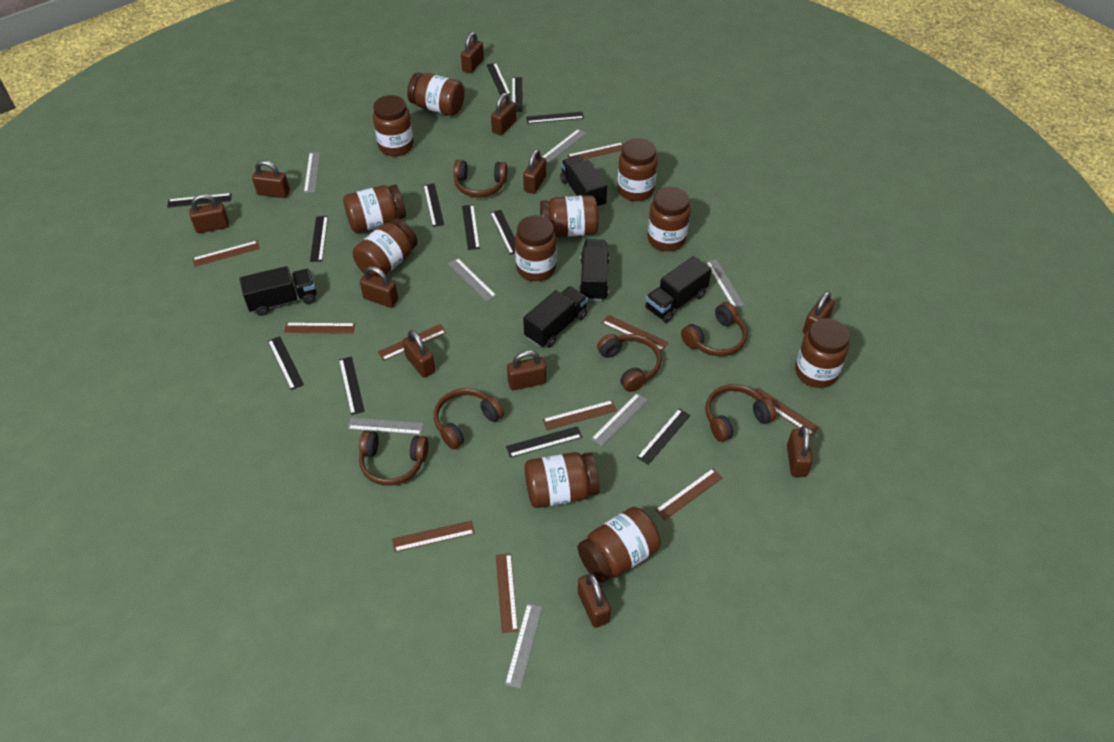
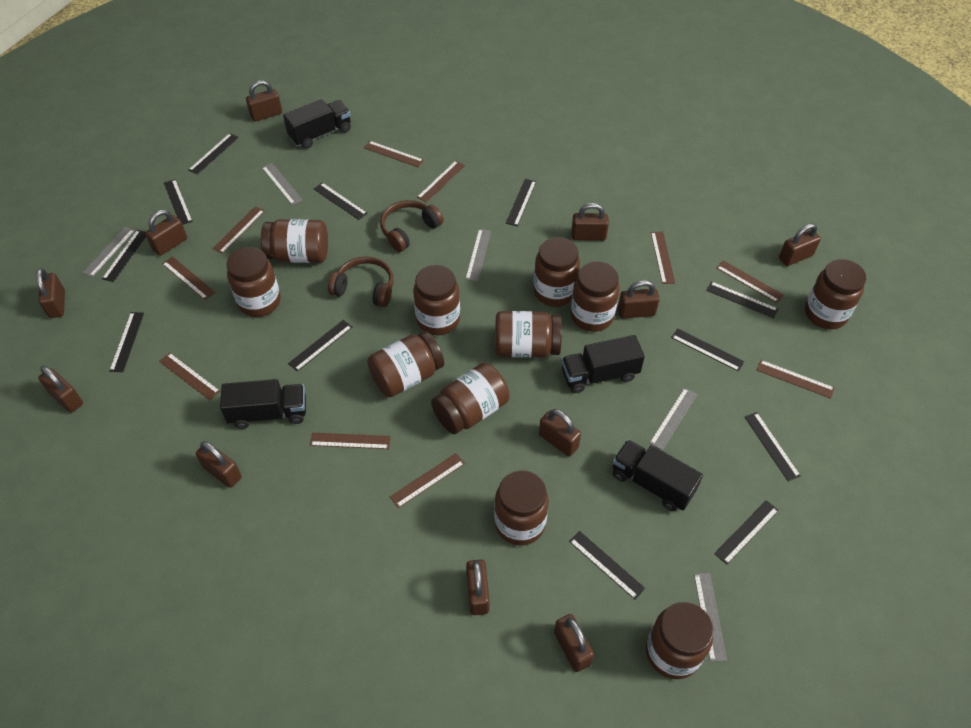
black truck: 5 -> 4
brown headphones: 6 -> 2
grey ruler: 7 -> 5

